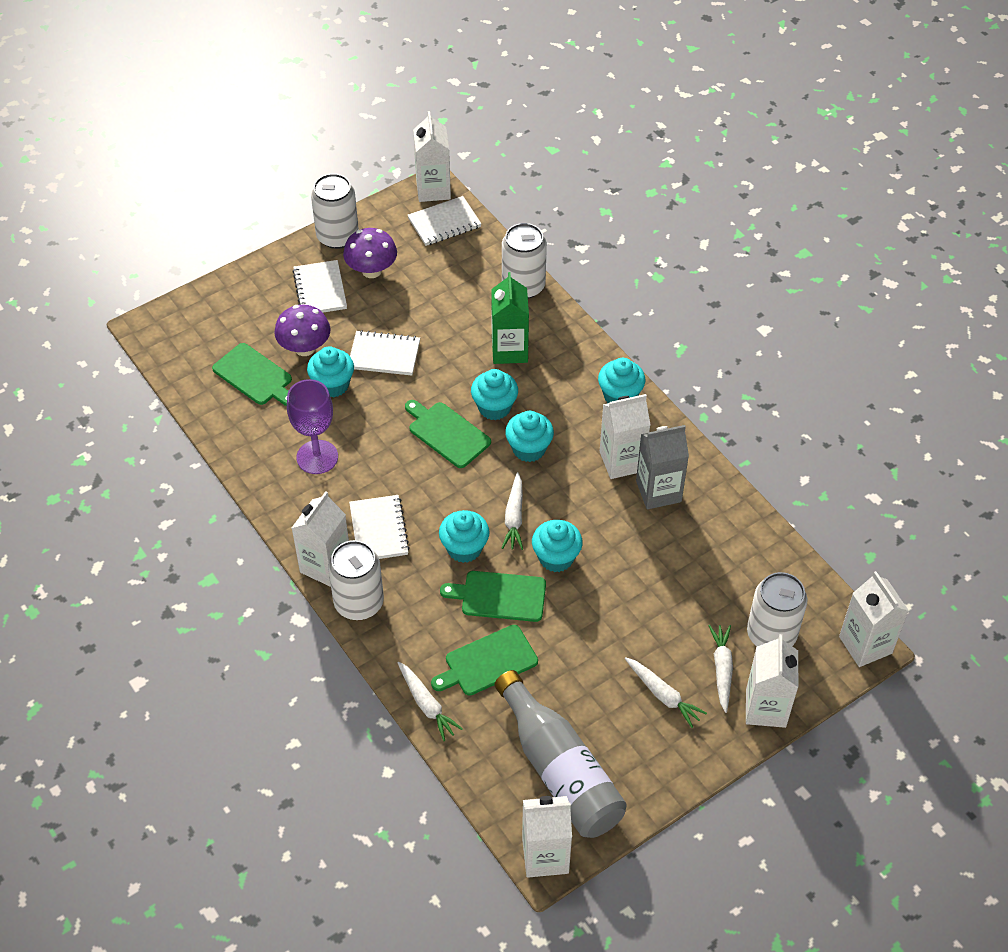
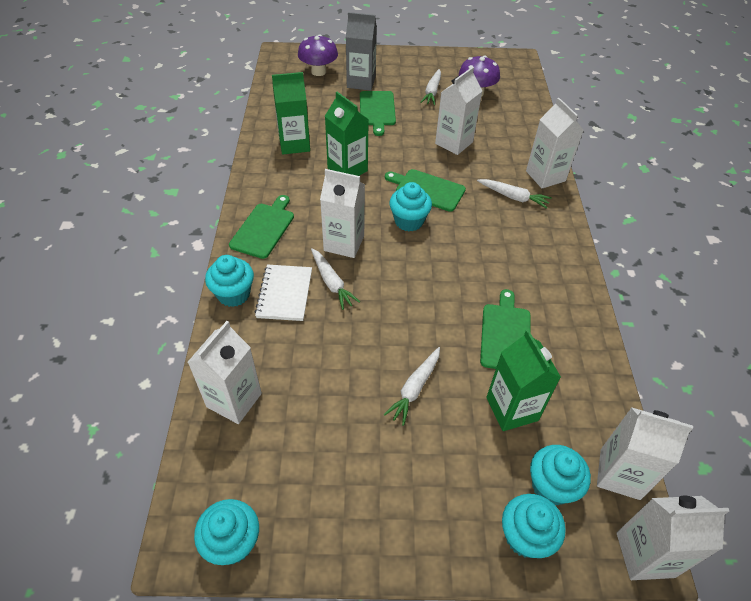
green carton: 1 -> 3
grey bottle: 1 -> 0
purple goblet: 1 -> 0
turquoise cupcake: 6 -> 5
white can: 4 -> 0
white notebook: 4 -> 1

